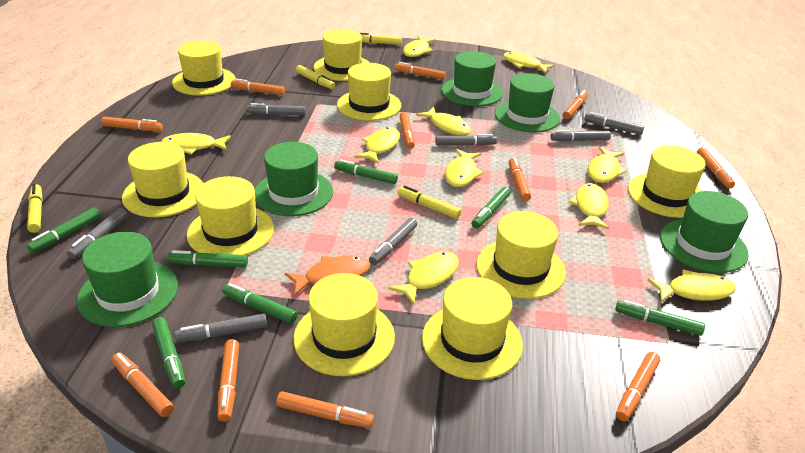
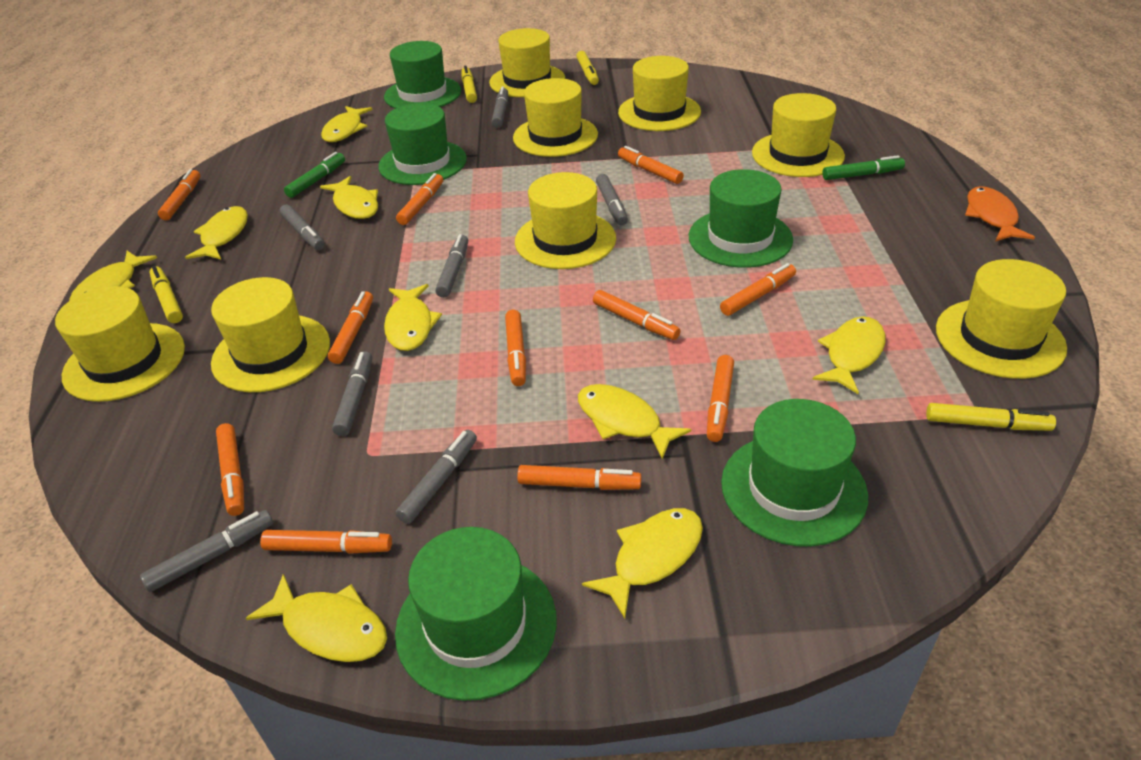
green marker: 7 -> 2
yellow fish: 10 -> 9
yellow hat: 9 -> 8

